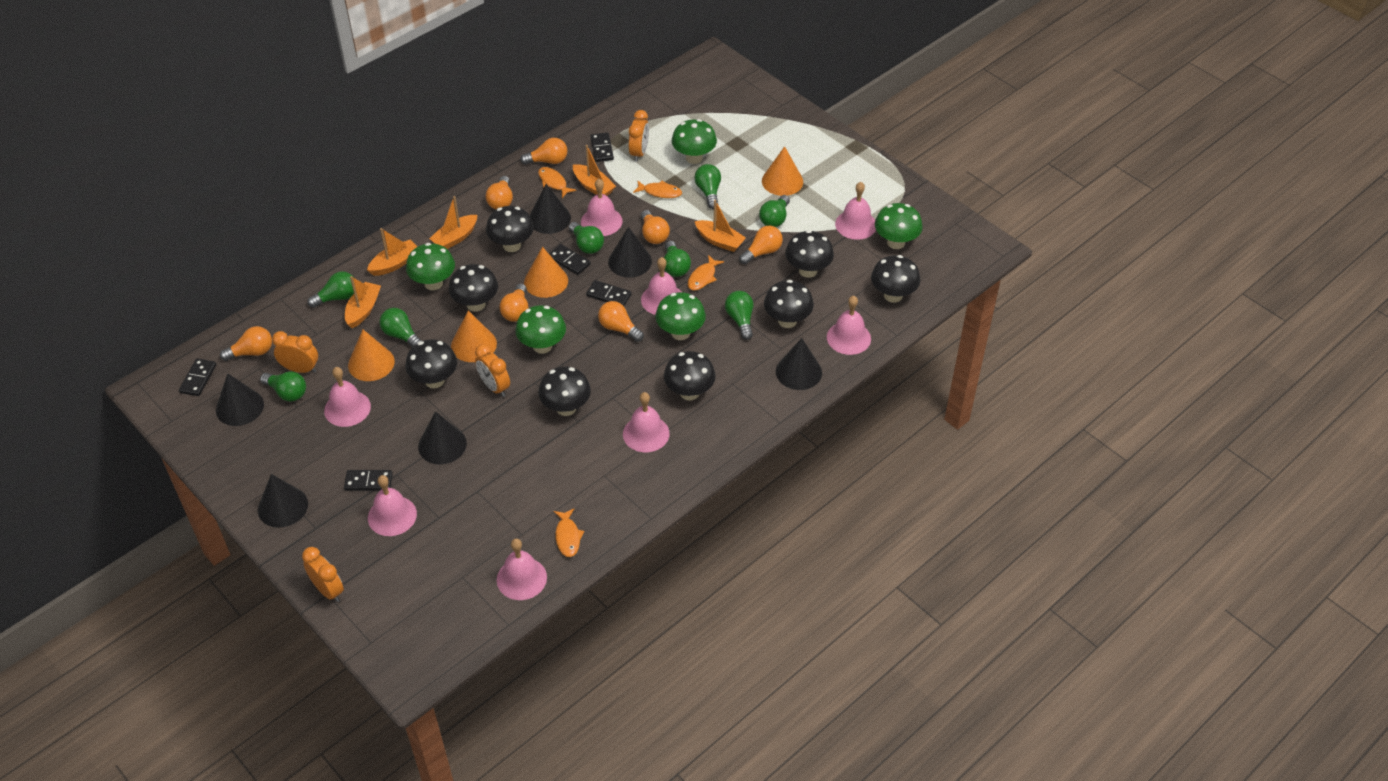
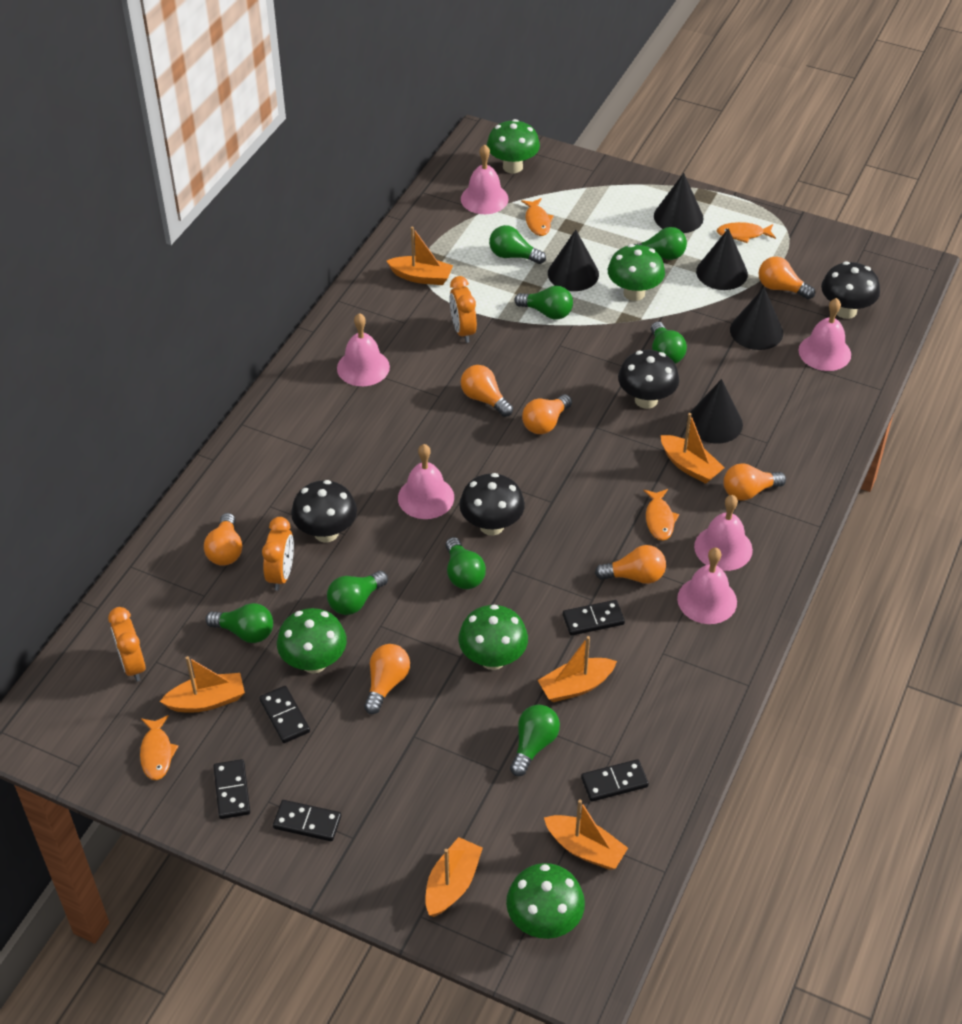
black cone: 6 -> 5
black mushroom: 8 -> 4
orange boat: 5 -> 6
orange clock: 4 -> 3
orange cone: 4 -> 0
pink bell: 8 -> 6

